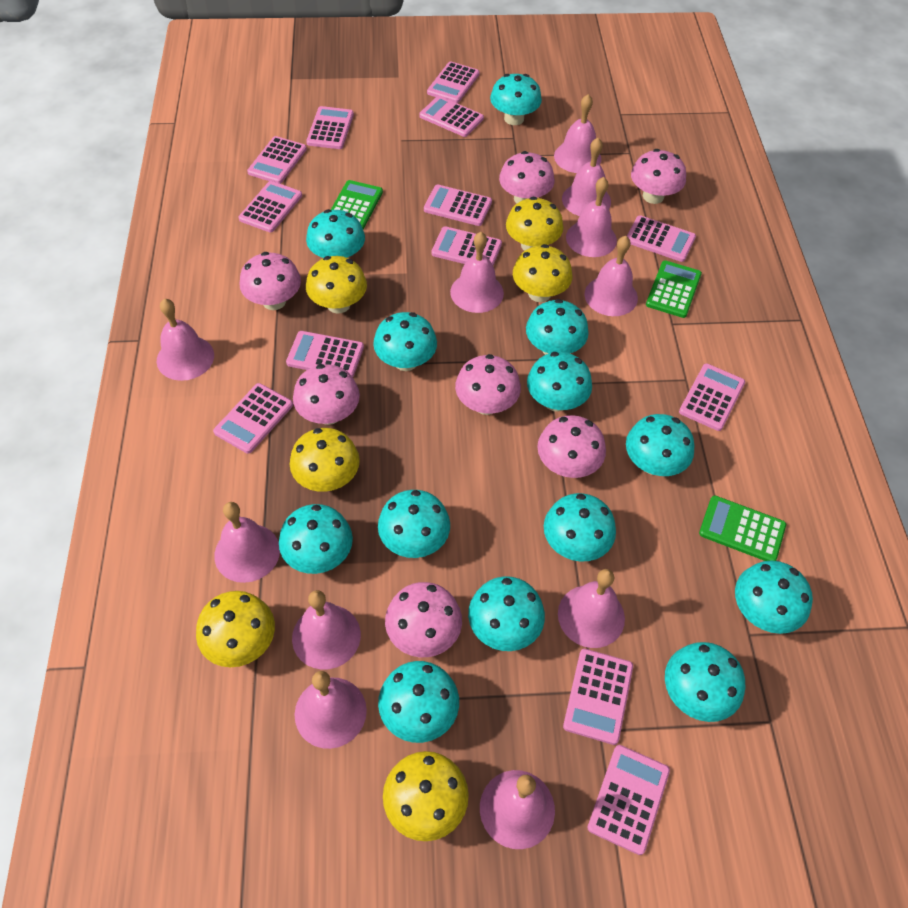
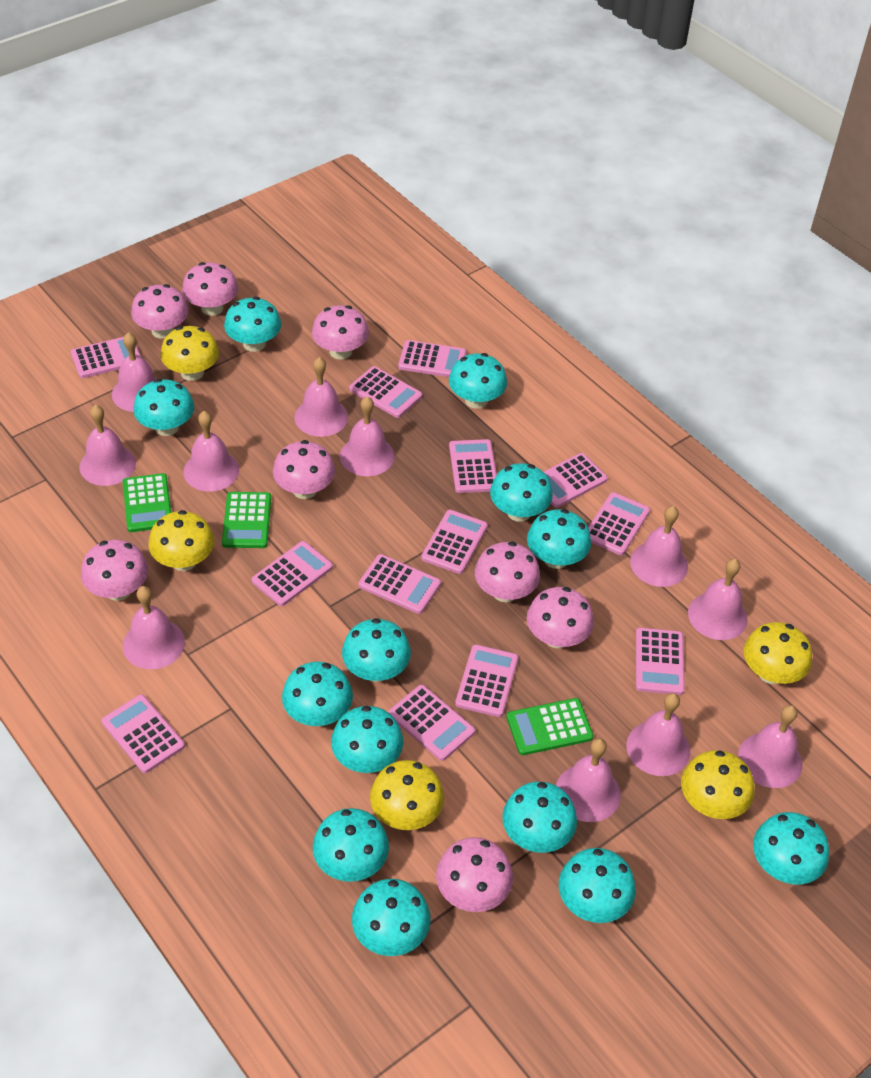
pink mushroom: 7 -> 8
yellow mushroom: 6 -> 5

